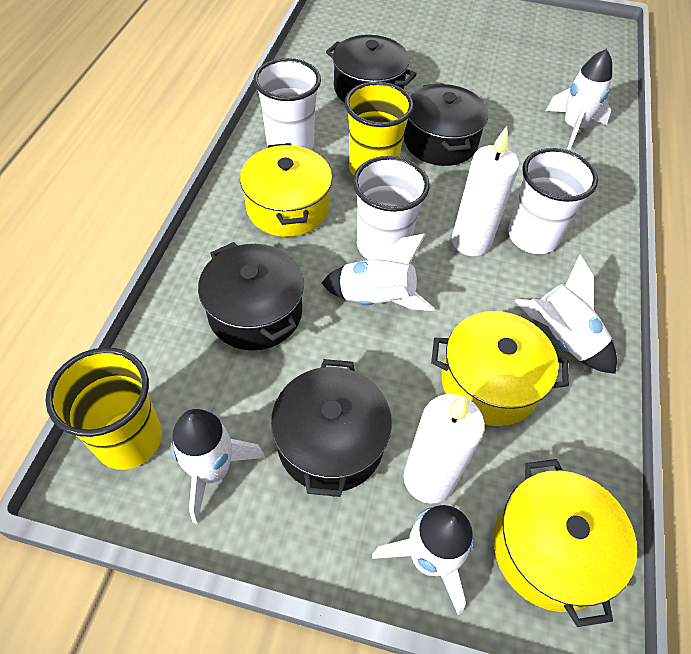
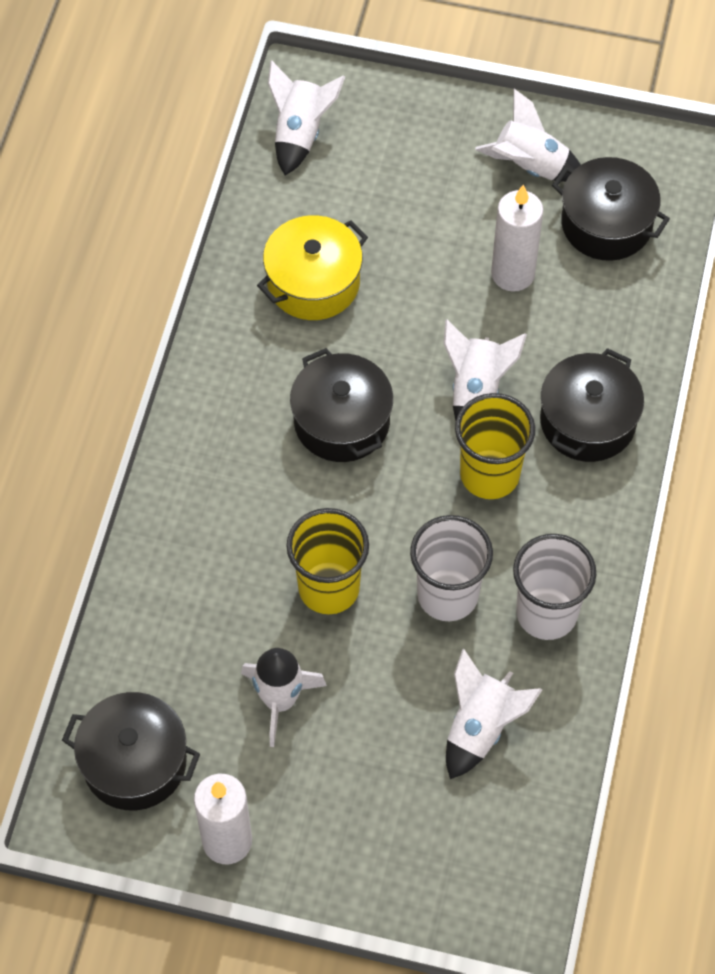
white cup: 3 -> 2
yellow pot: 3 -> 1

